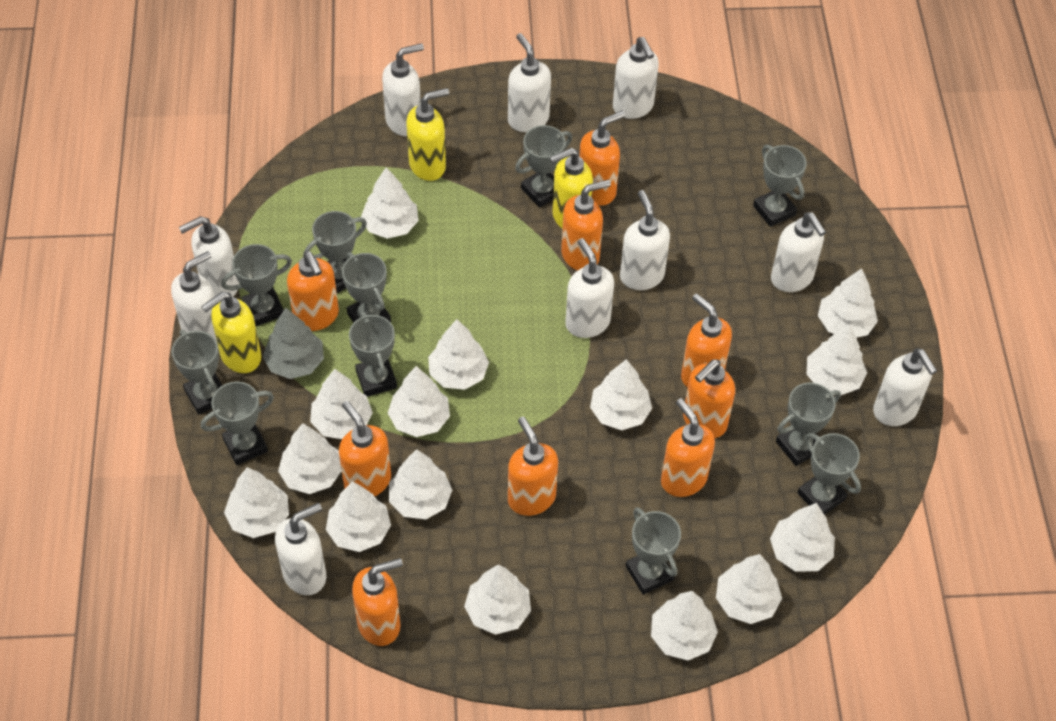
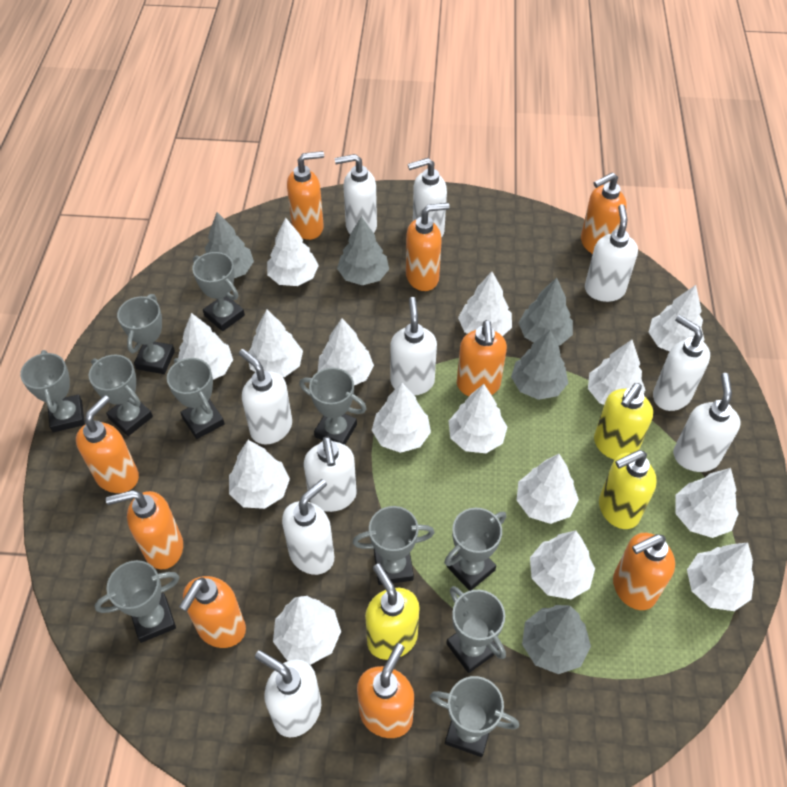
grey tree: 1 -> 5

